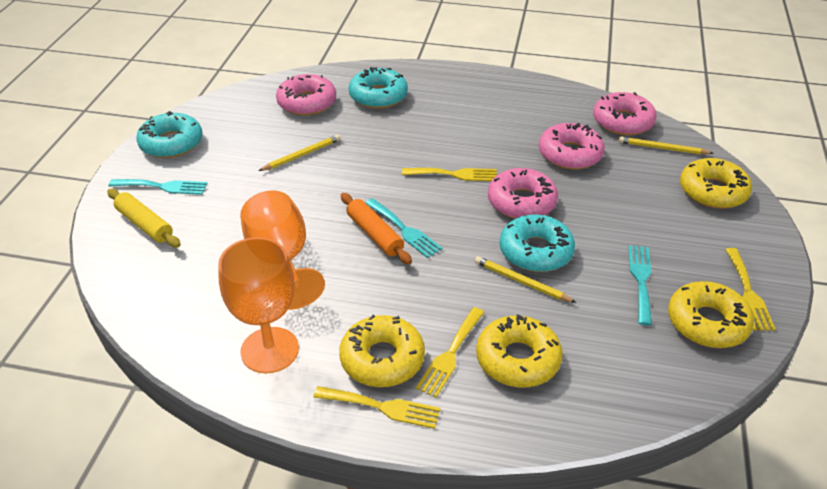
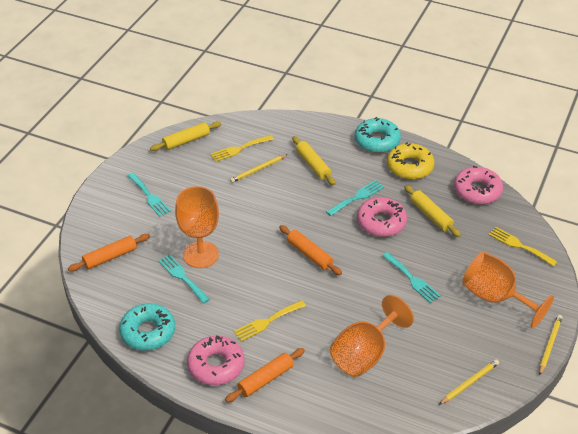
orange goblet: 2 -> 3
orange rolling pin: 1 -> 3
pink donut: 4 -> 3
turquoise donut: 3 -> 2
turquoise fork: 3 -> 4
yellow donut: 4 -> 1
yellow fork: 4 -> 3
yellow rolling pin: 1 -> 3

